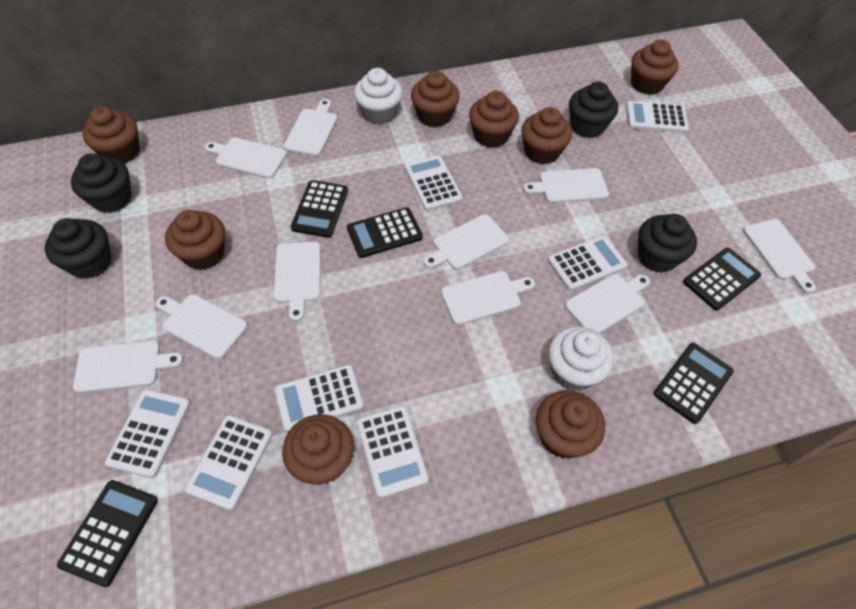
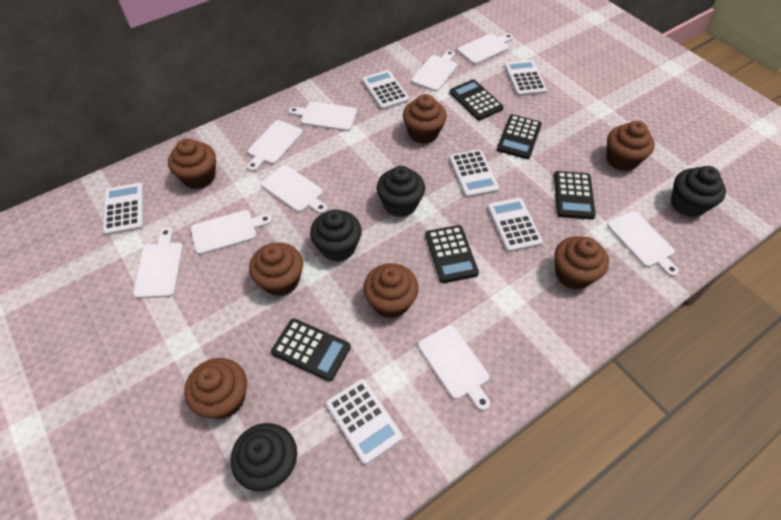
brown cupcake: 8 -> 7
white calculator: 7 -> 6
white cupcake: 2 -> 0
white cutting board: 10 -> 9

